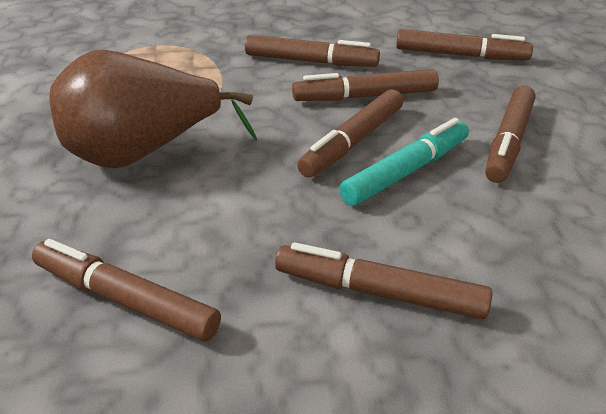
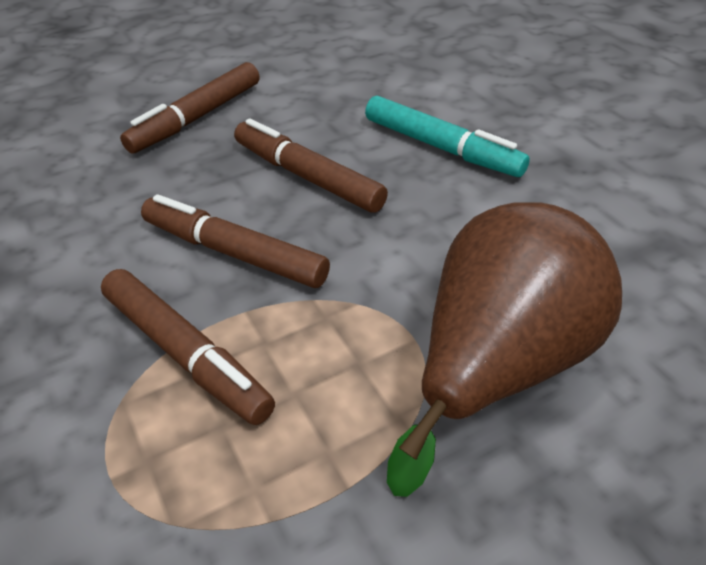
brown marker: 7 -> 4

